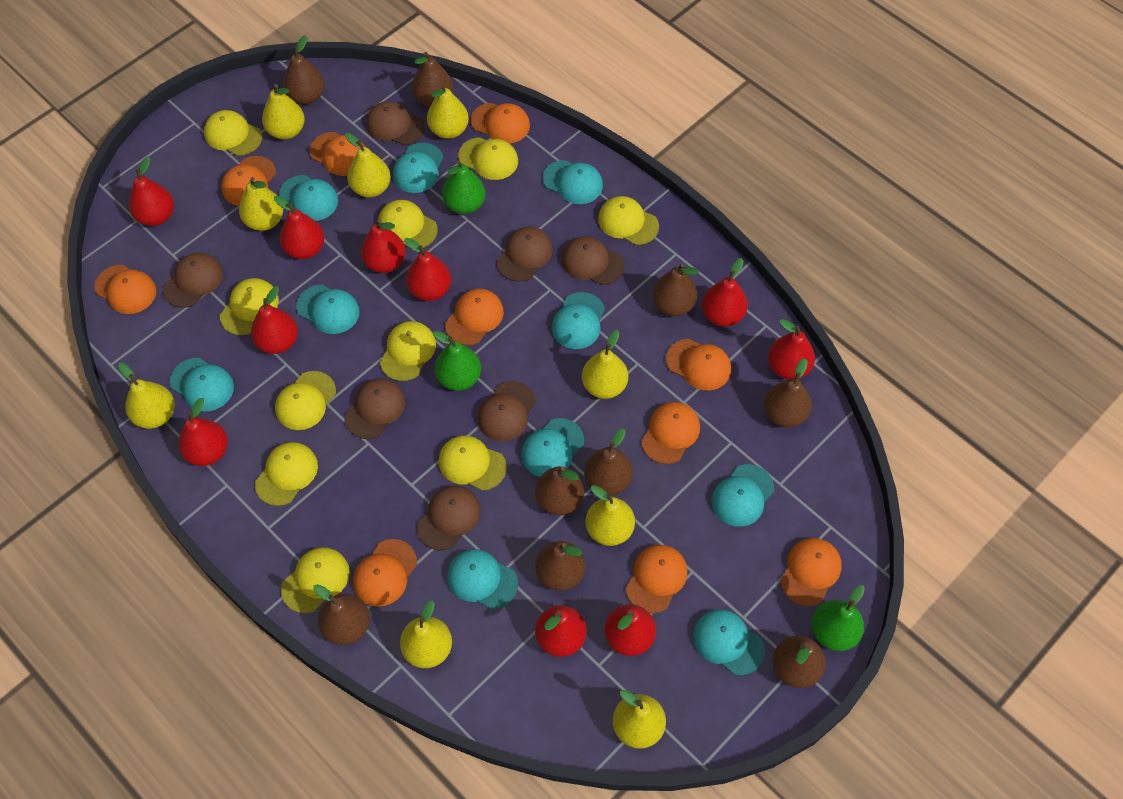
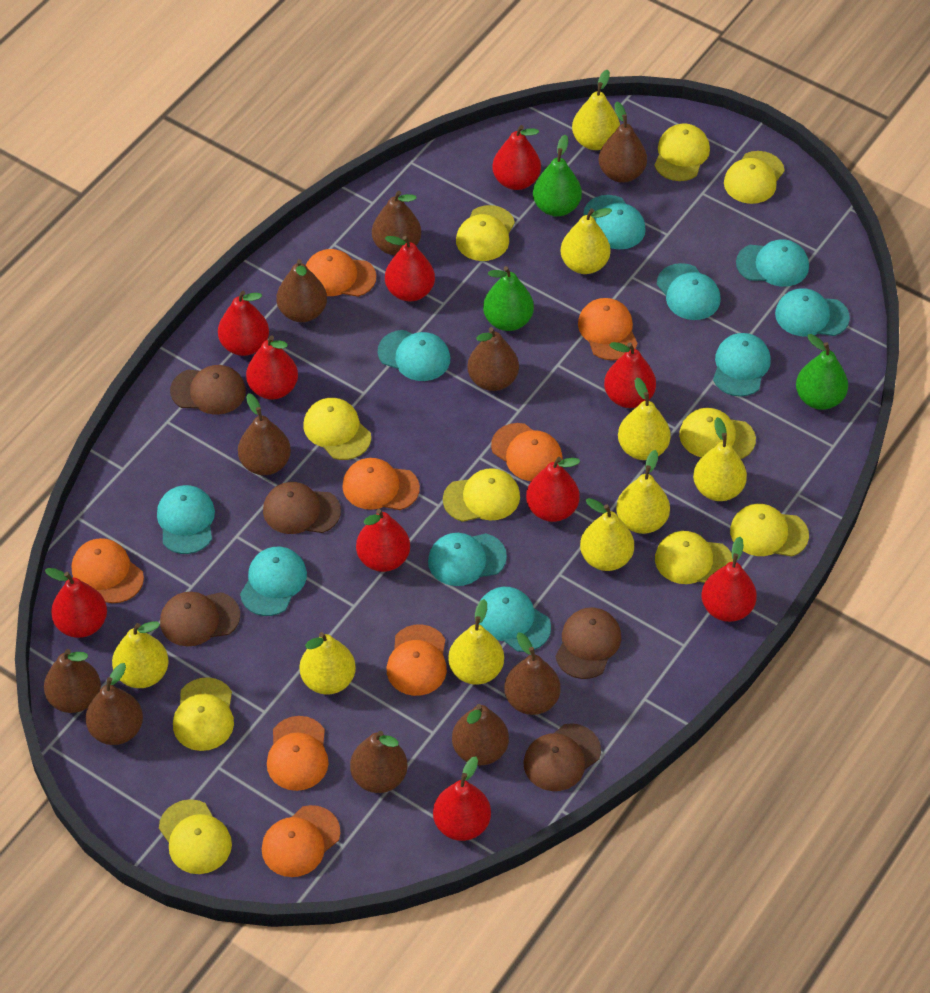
brown cap: 7 -> 5
brown pear: 9 -> 10
orange cap: 10 -> 8

